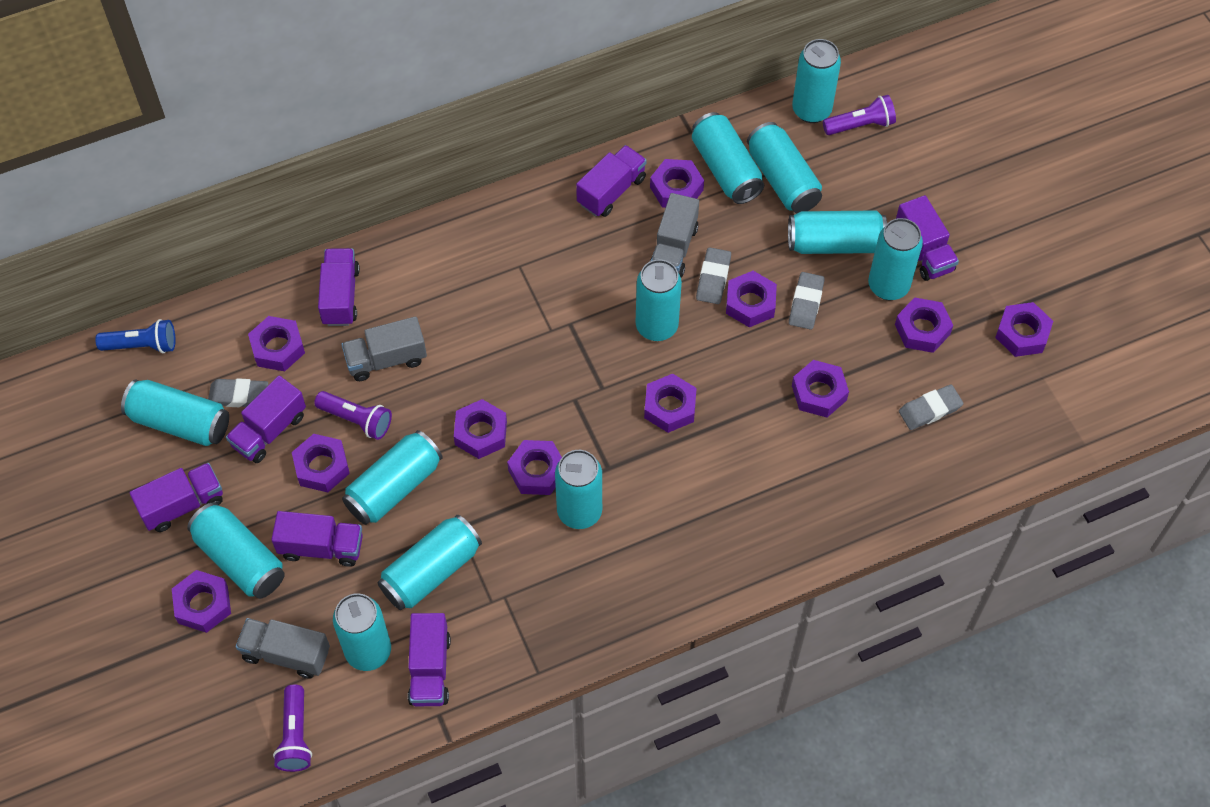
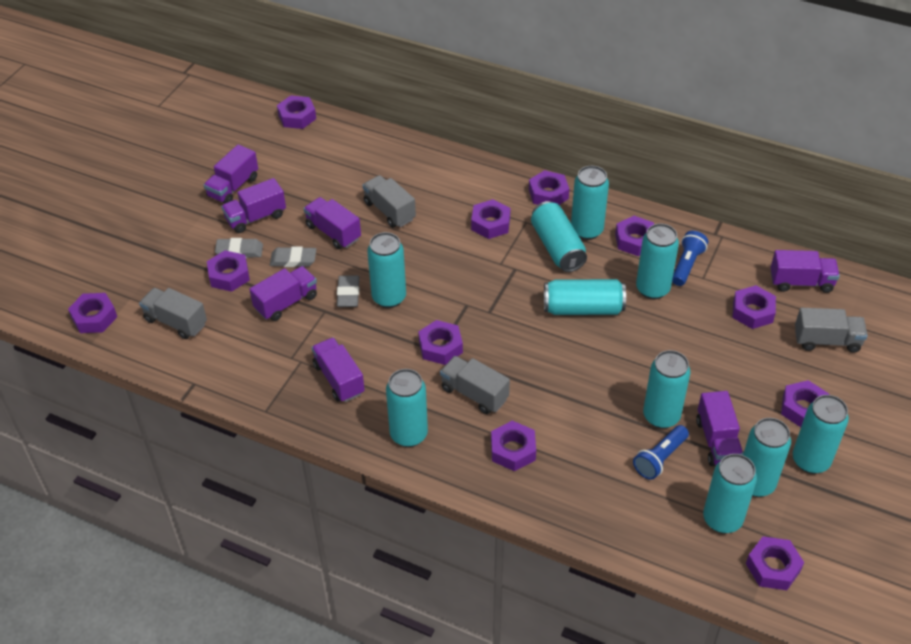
blue flashlight: 1 -> 2
grey eraser: 4 -> 3
grey truck: 3 -> 4
purple flashlight: 3 -> 0
turquoise can: 12 -> 10

